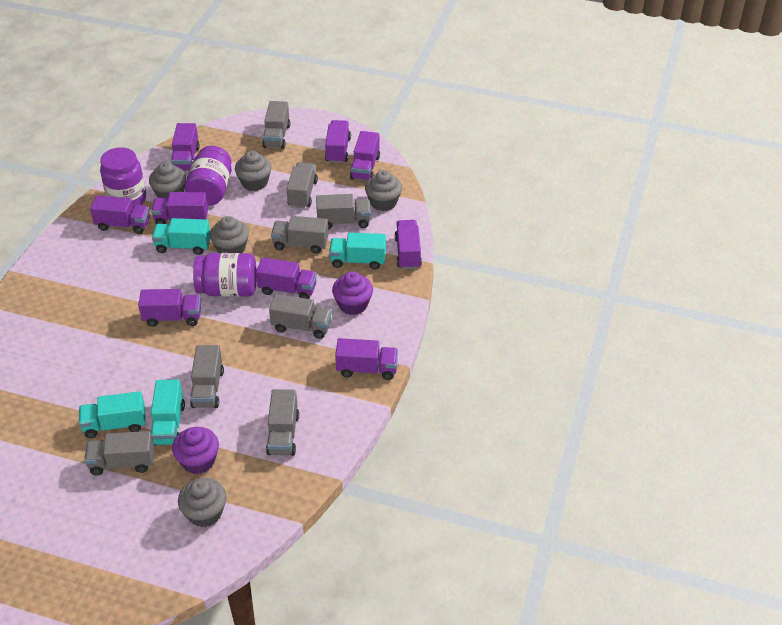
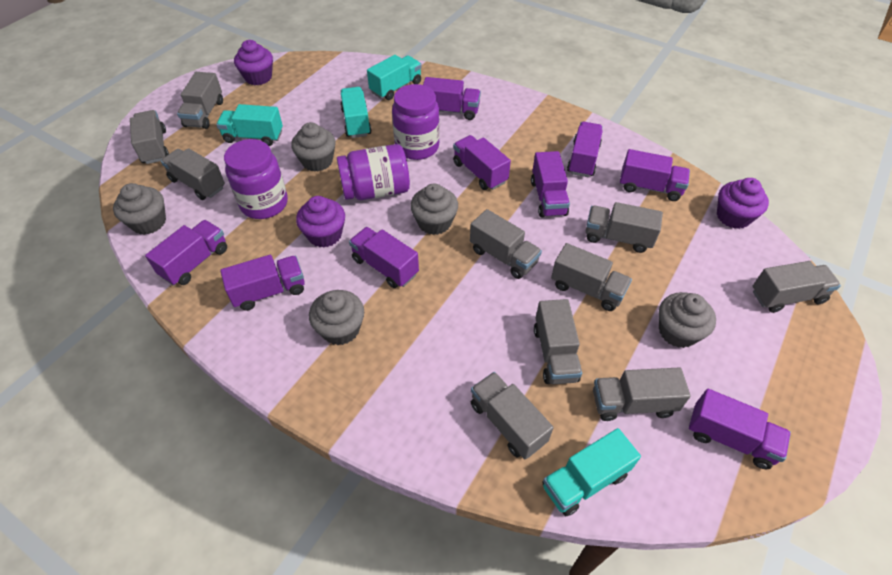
grey truck: 8 -> 10
purple cupcake: 2 -> 3

